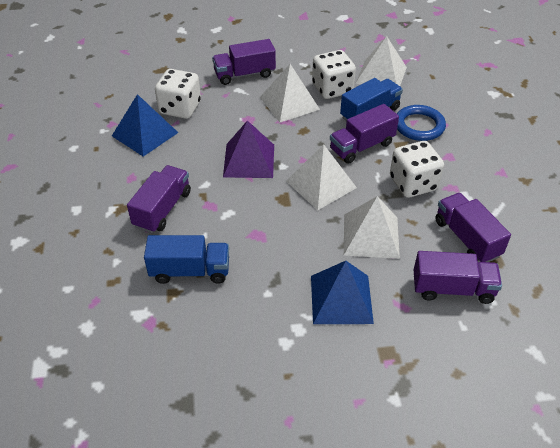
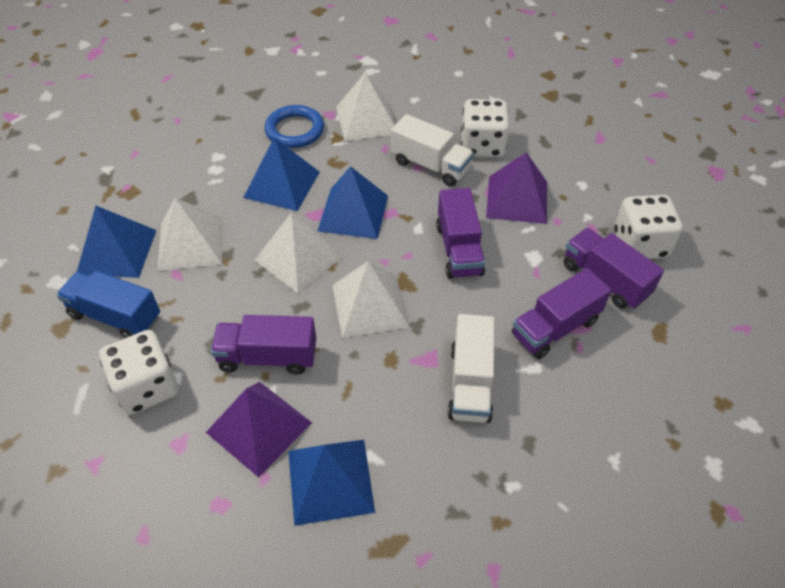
blue pyramid: 2 -> 4
blue truck: 2 -> 1
purple pyramid: 1 -> 2
purple truck: 5 -> 4
white truck: 0 -> 2

